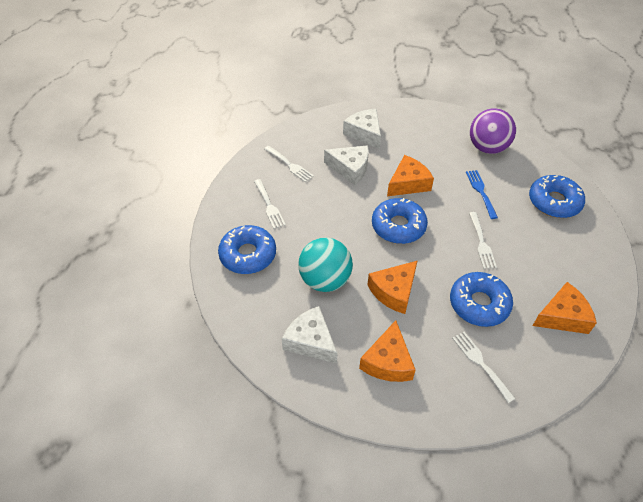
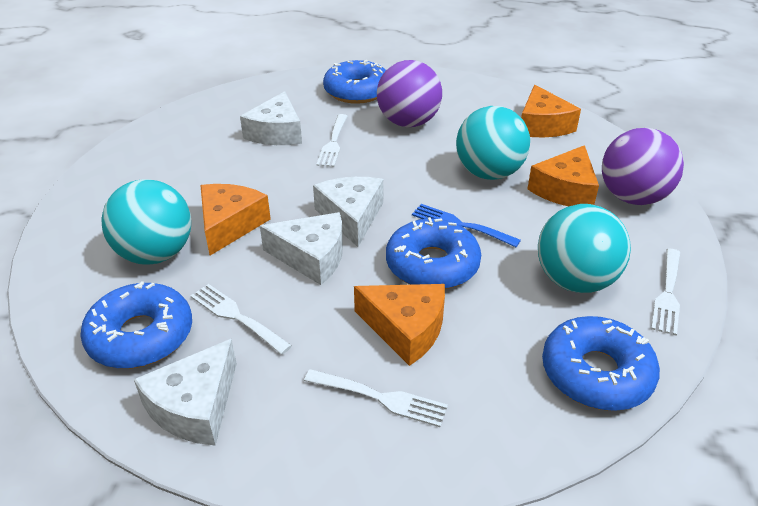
purple ball: 1 -> 2
turquoise ball: 1 -> 3
white cheese: 3 -> 4

